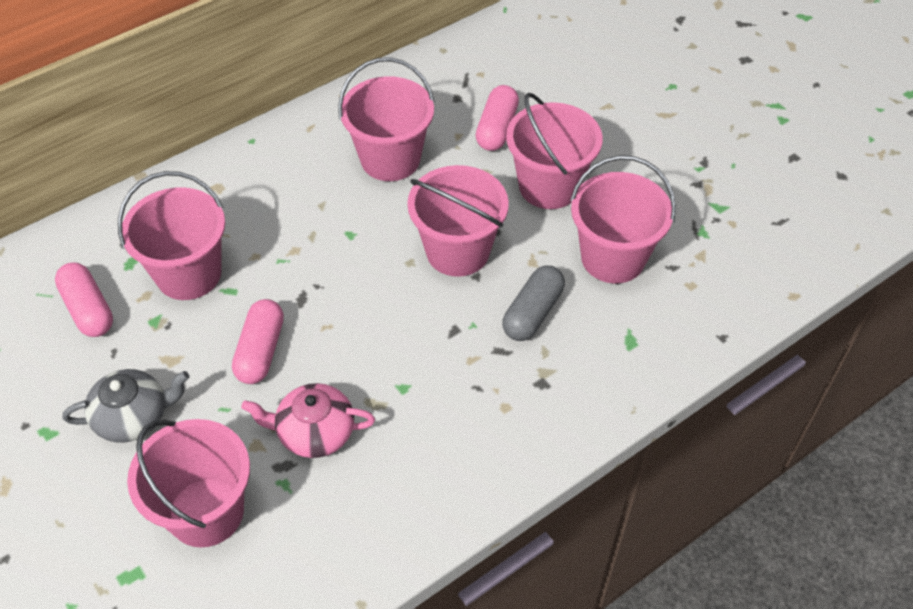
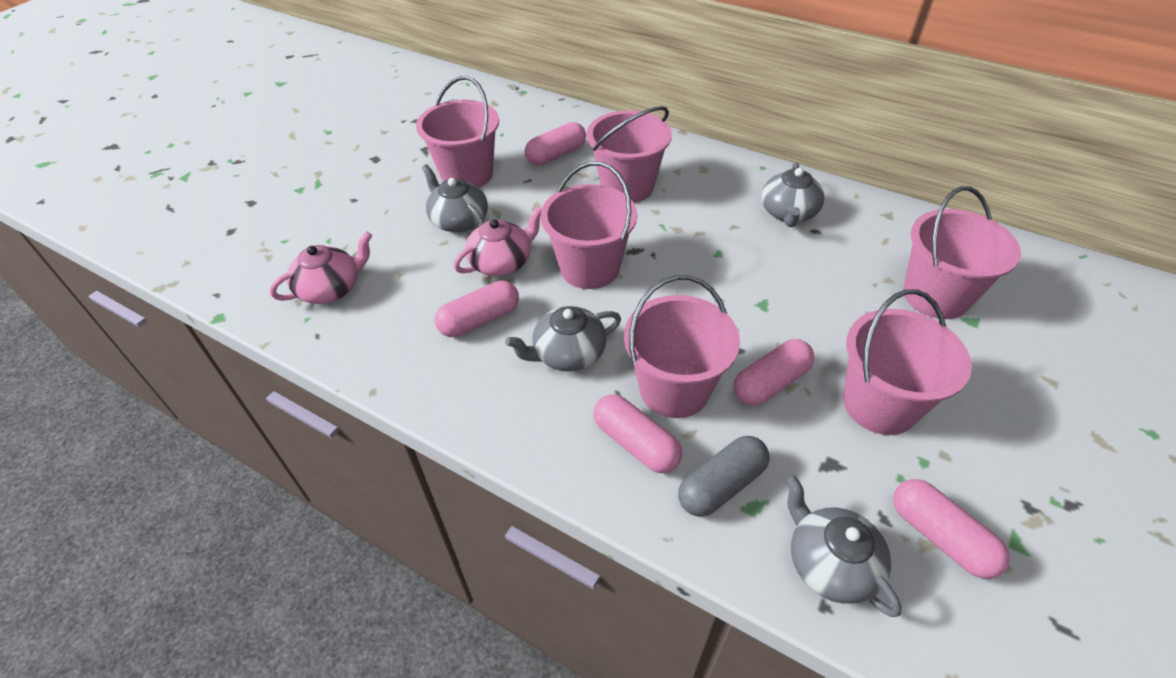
grey teapot: 1 -> 4
pink capsule: 3 -> 5
pink teapot: 1 -> 2

